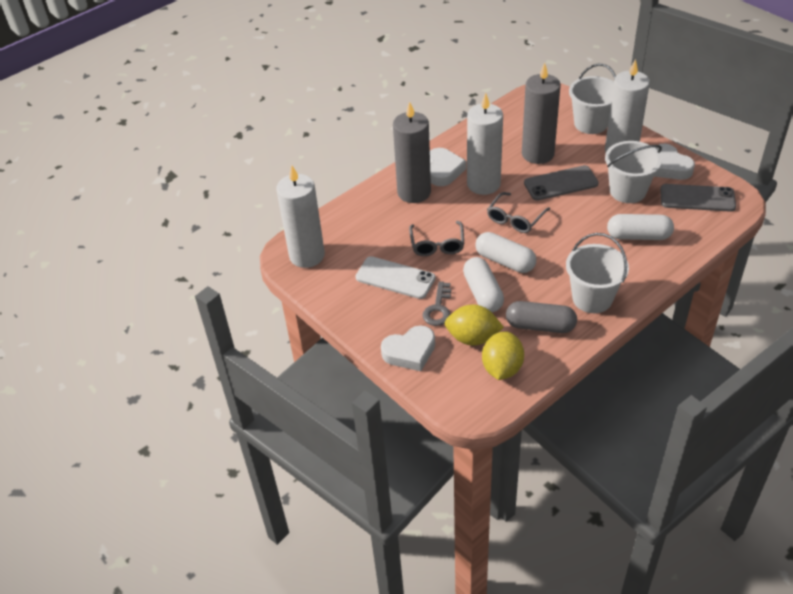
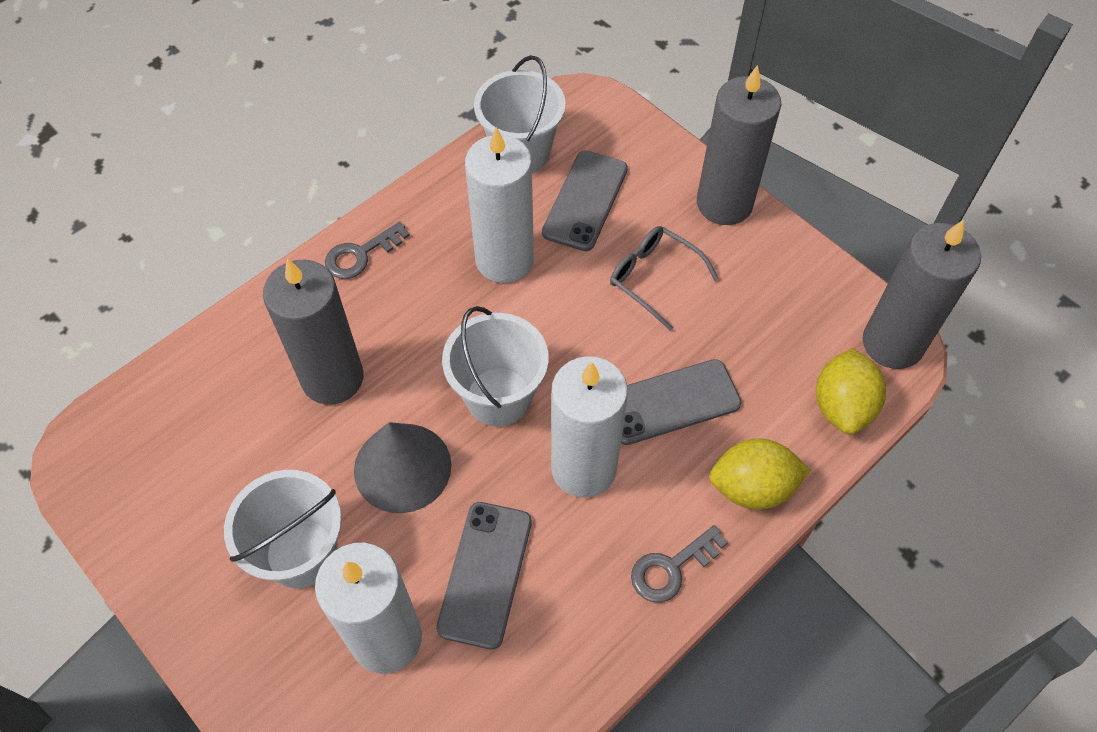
grey candle: 2 -> 3
grey capsule: 1 -> 0
grey cone: 0 -> 1
grey glasses: 2 -> 1
grey key: 1 -> 2
grey phone: 2 -> 3
white capsule: 3 -> 0
white heart: 3 -> 0
white phone: 1 -> 0

